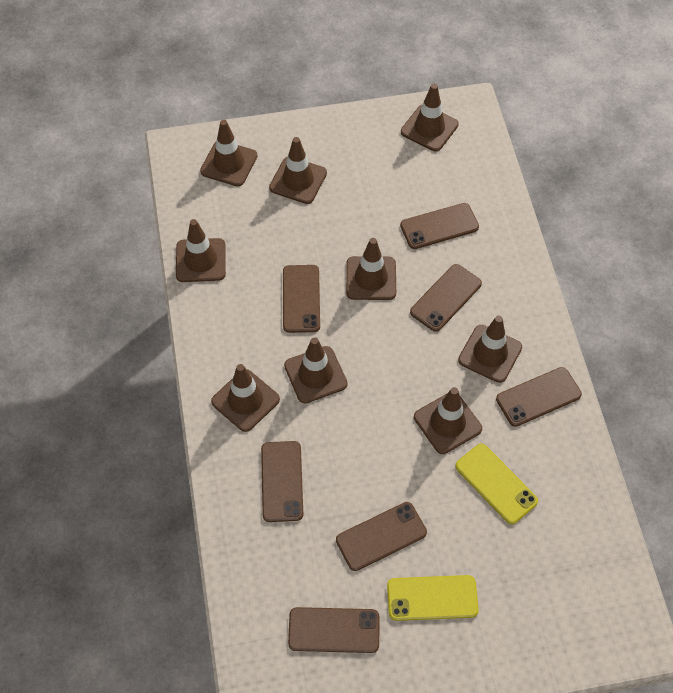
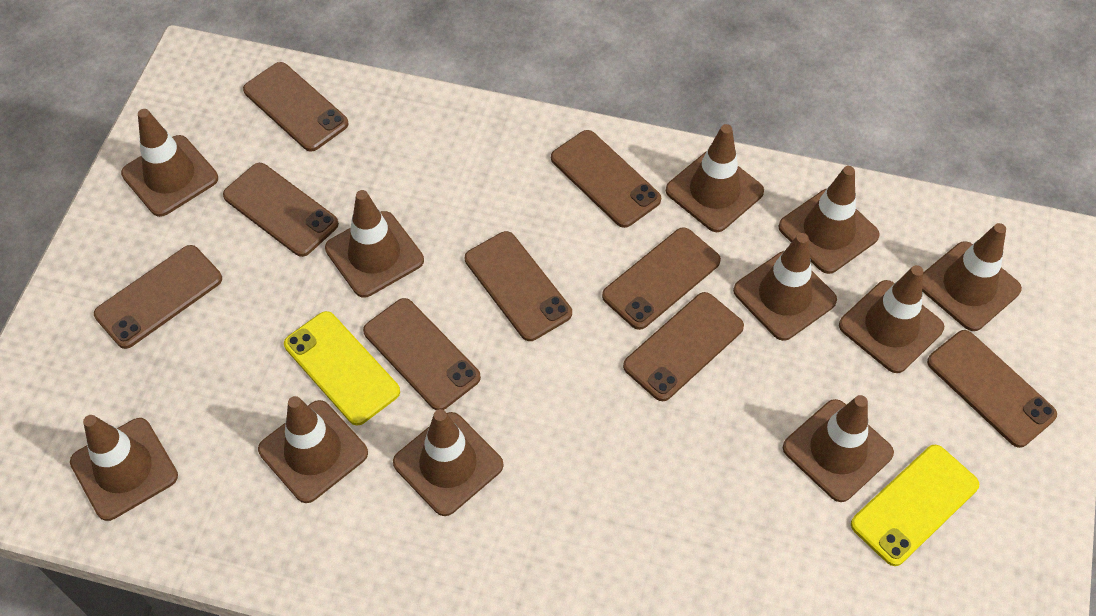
brown phone: 7 -> 9
brown traffic cone: 9 -> 11

